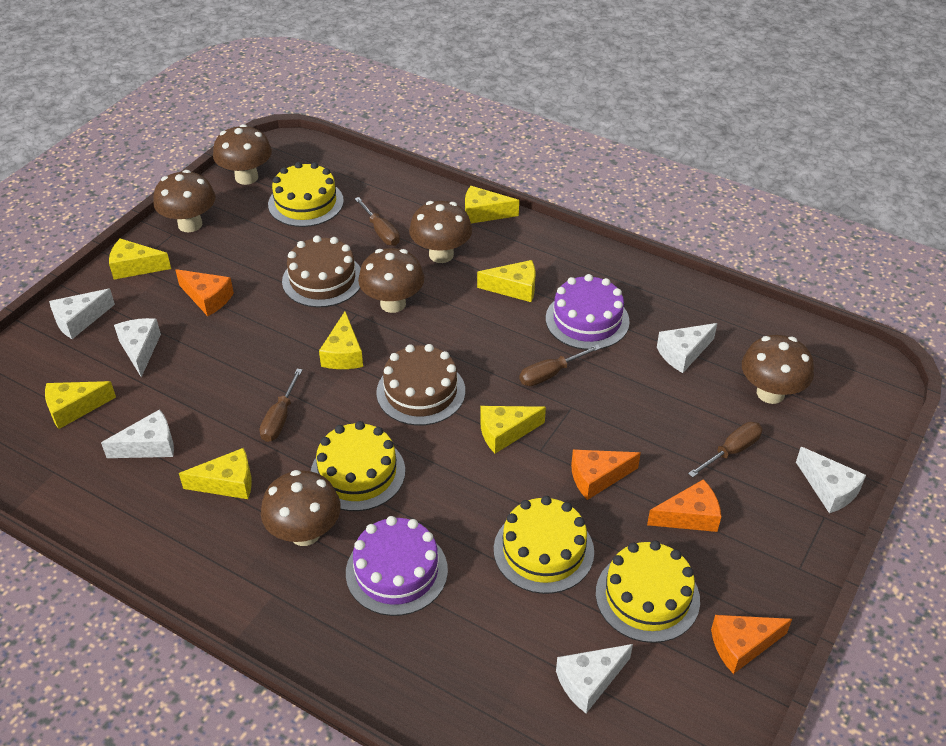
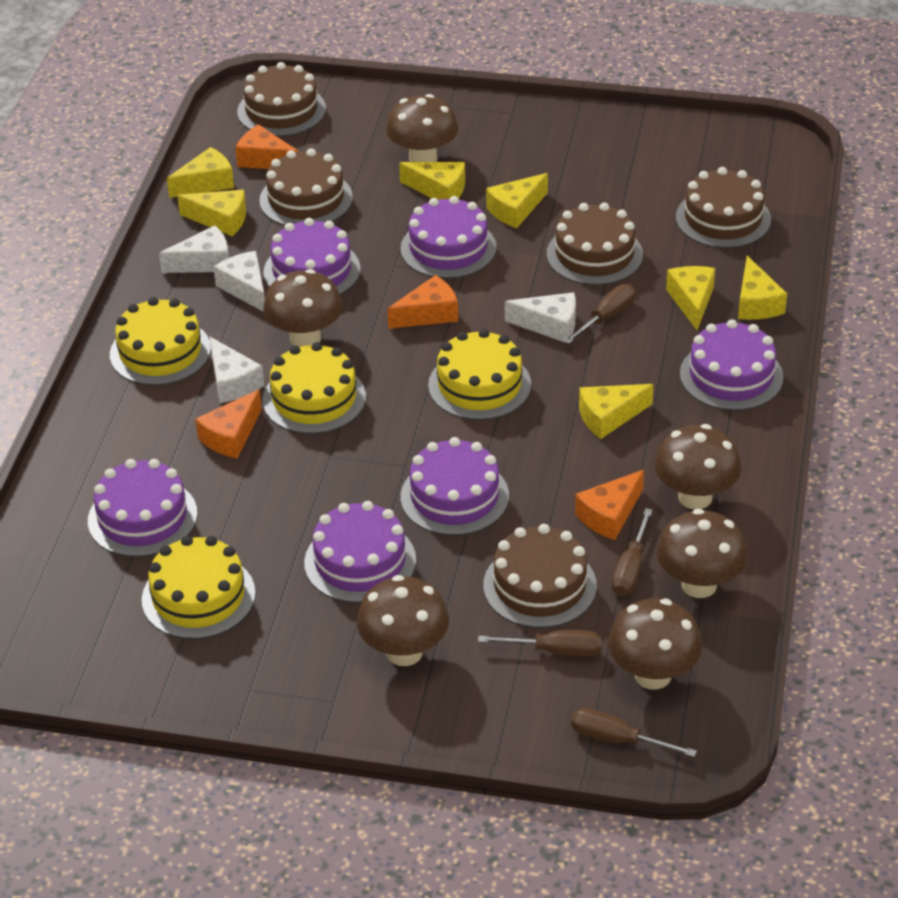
brown cake: 2 -> 5
purple cake: 2 -> 6
white cheese: 6 -> 4

